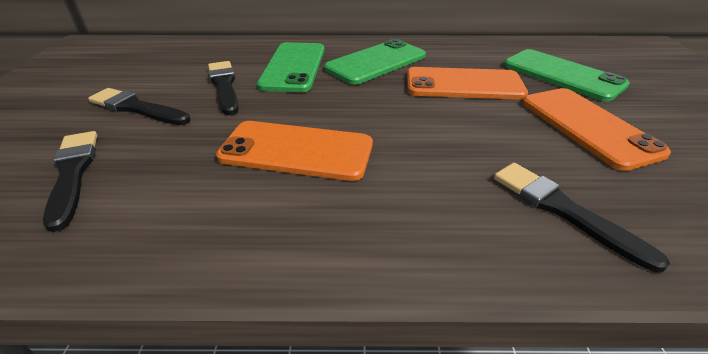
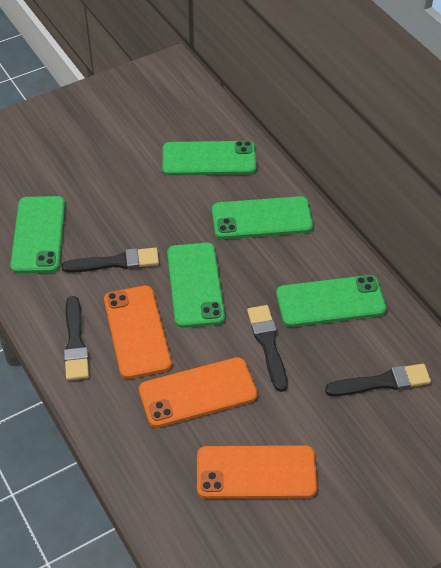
green phone: 3 -> 5

